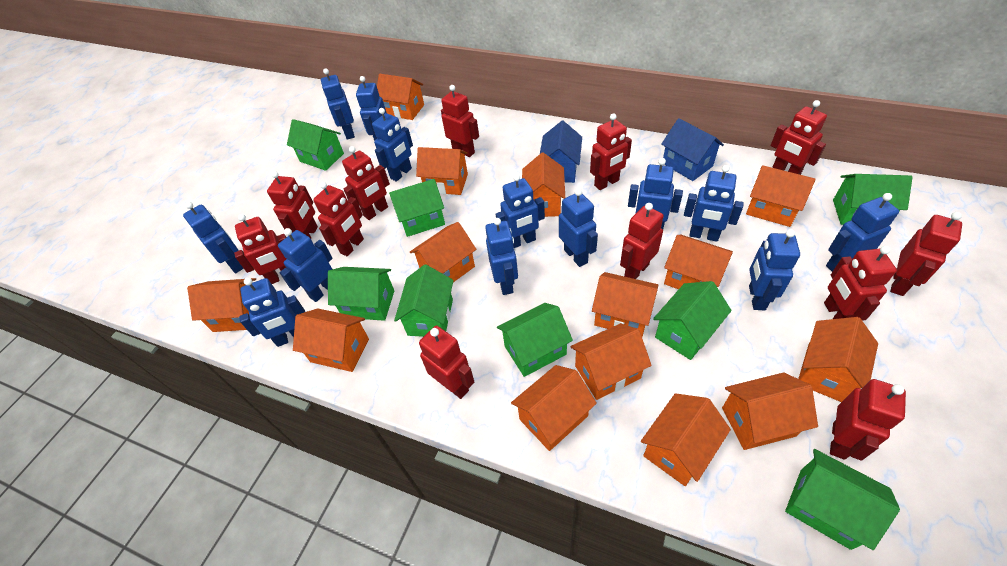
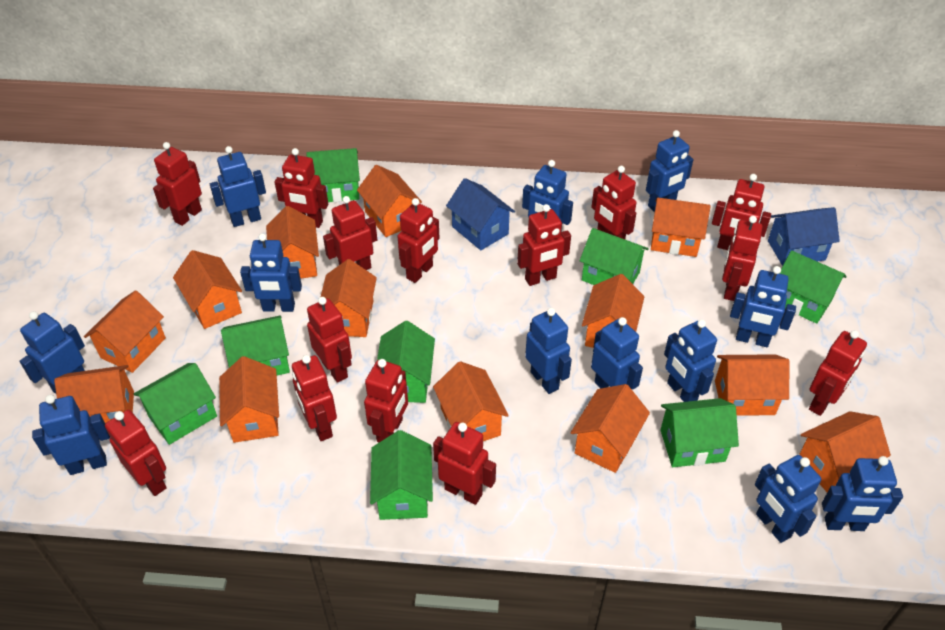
blue robot: 13 -> 12
orange house: 14 -> 13
red robot: 12 -> 14

